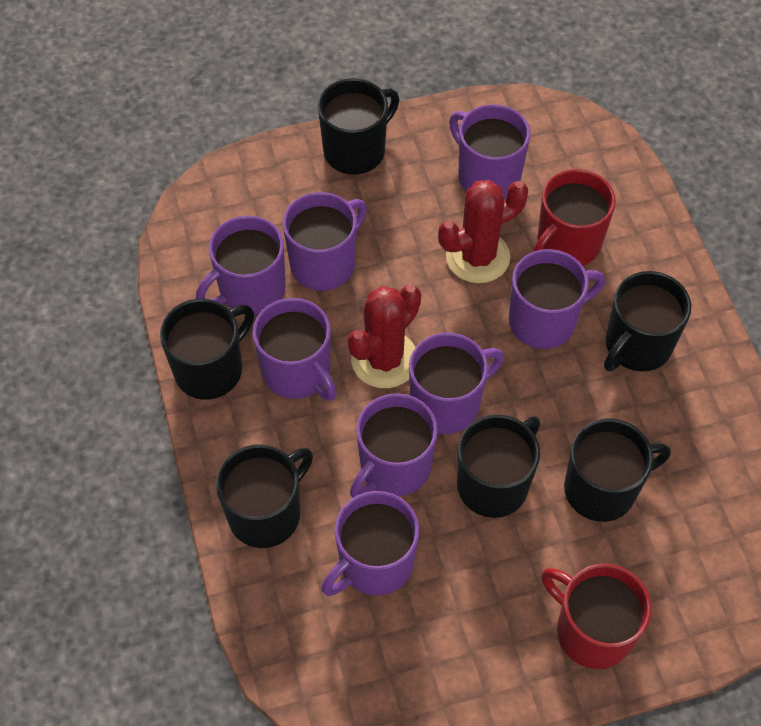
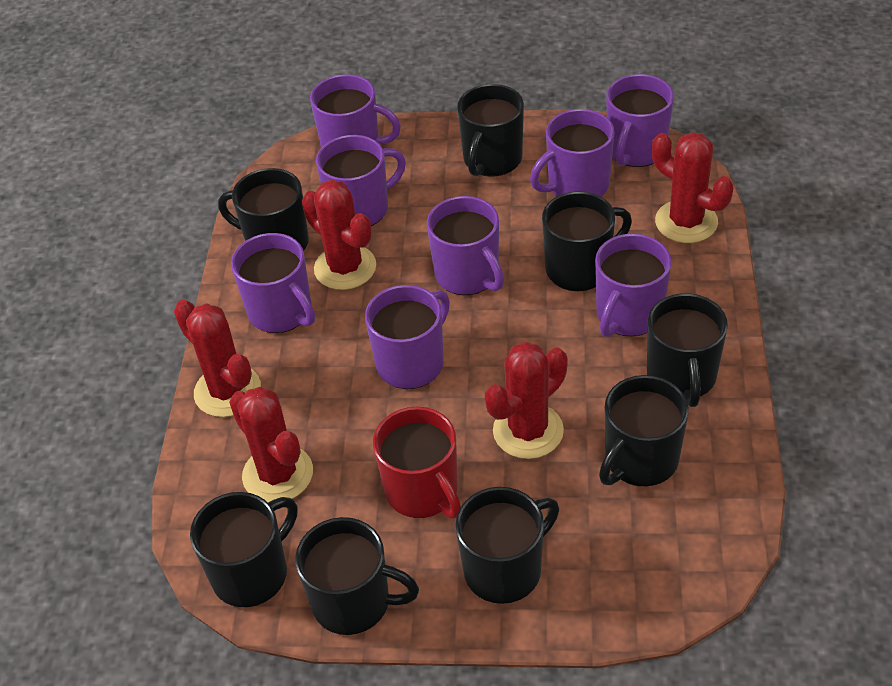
black mug: 6 -> 8
red cactus: 2 -> 5
red mug: 2 -> 1

